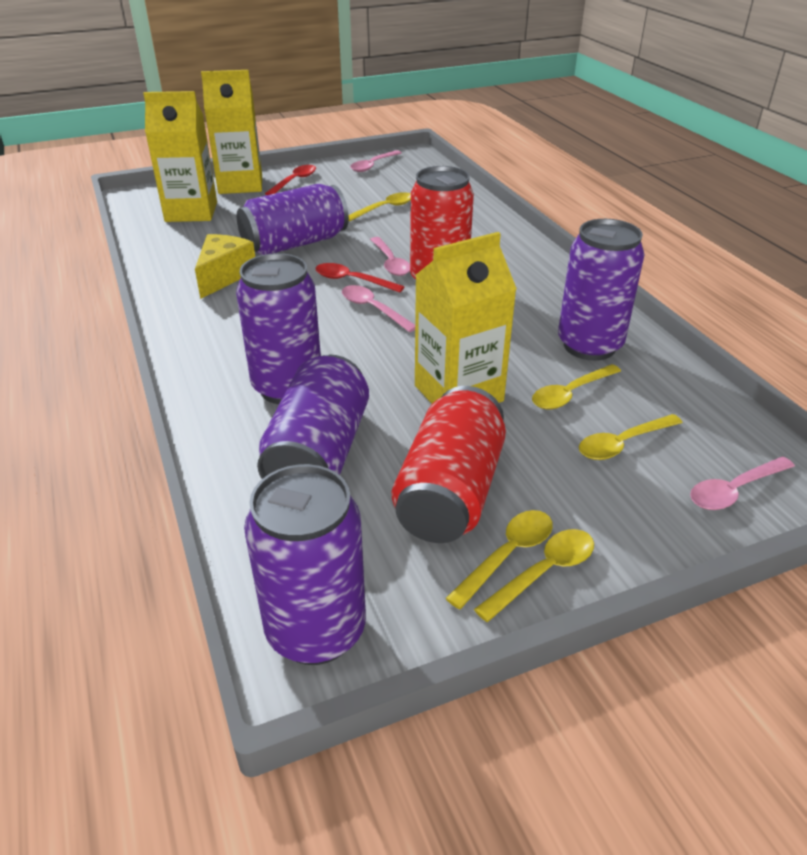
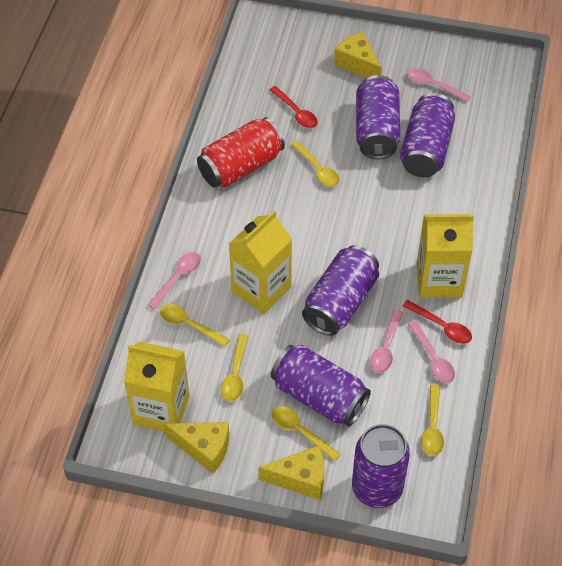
red can: 2 -> 1
yellow cheese: 1 -> 3

